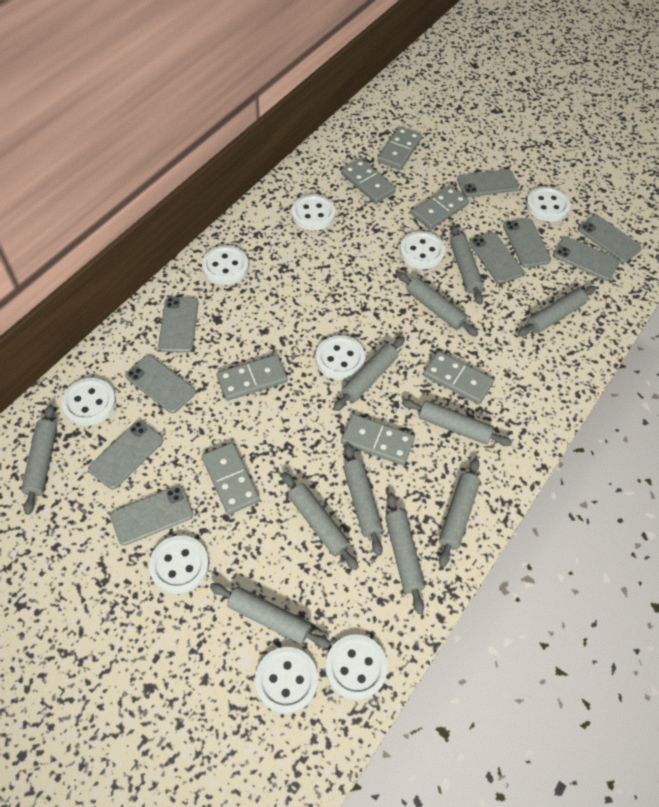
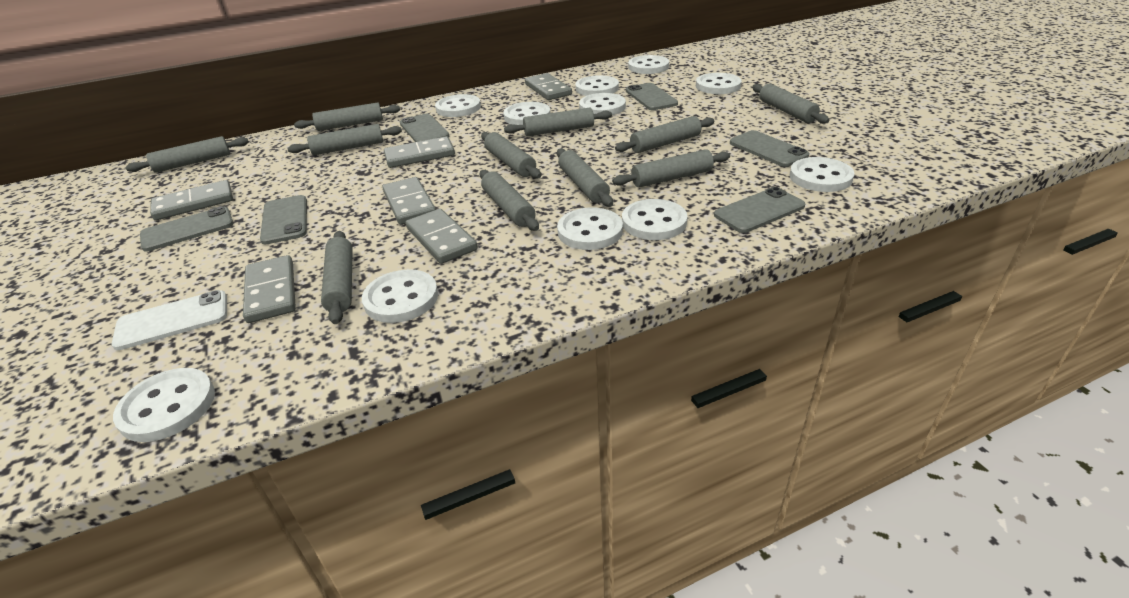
grey domino: 7 -> 6
grey phone: 9 -> 6
white button: 9 -> 11
white phone: 0 -> 1

